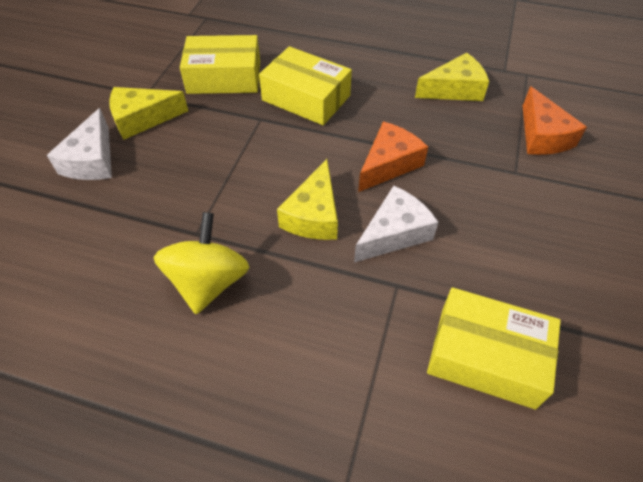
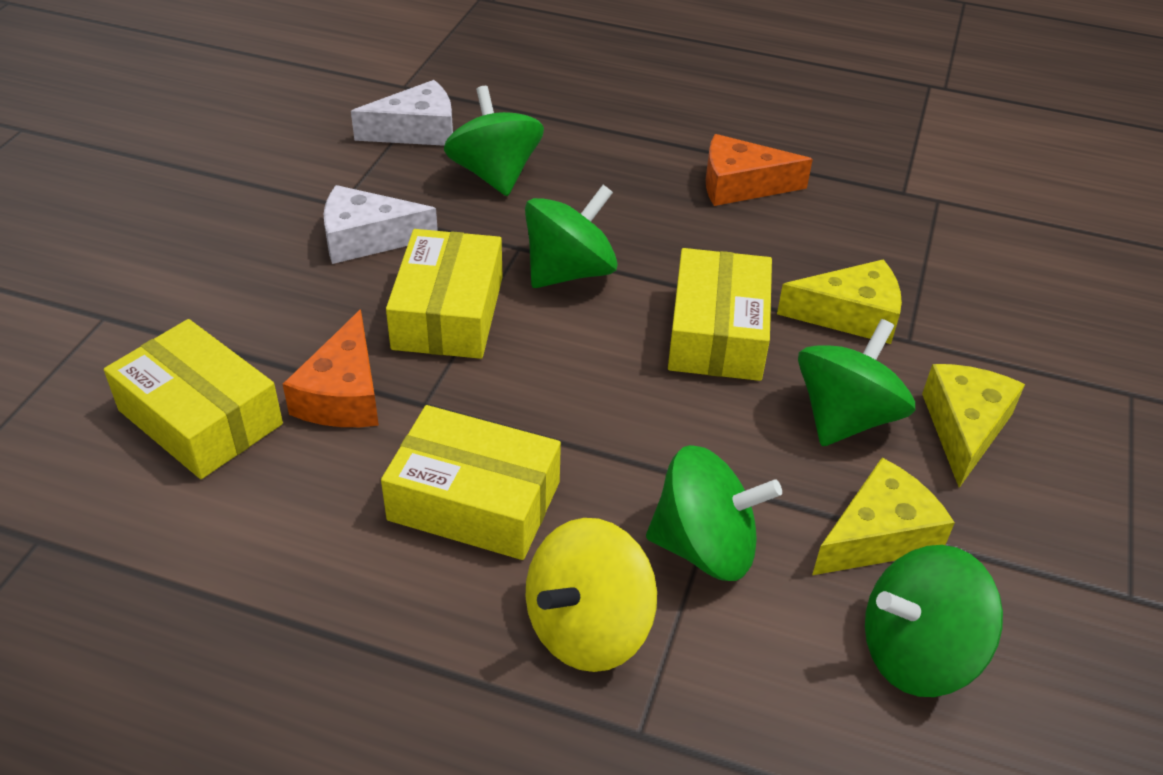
green spinning top: 0 -> 5
yellow box: 3 -> 4

